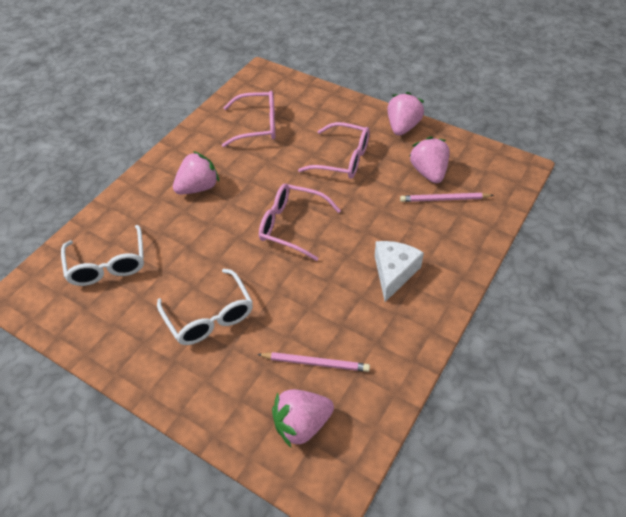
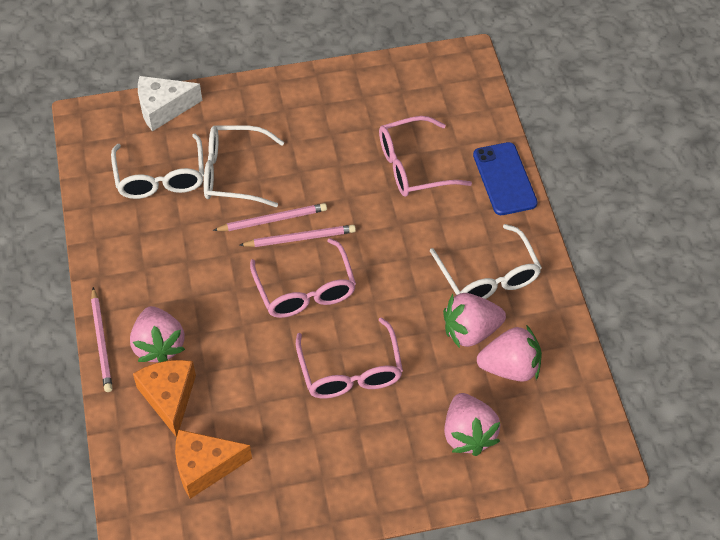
blue phone: 0 -> 1
orange cheese: 0 -> 2
pink pencil: 2 -> 3
white glasses: 2 -> 3

